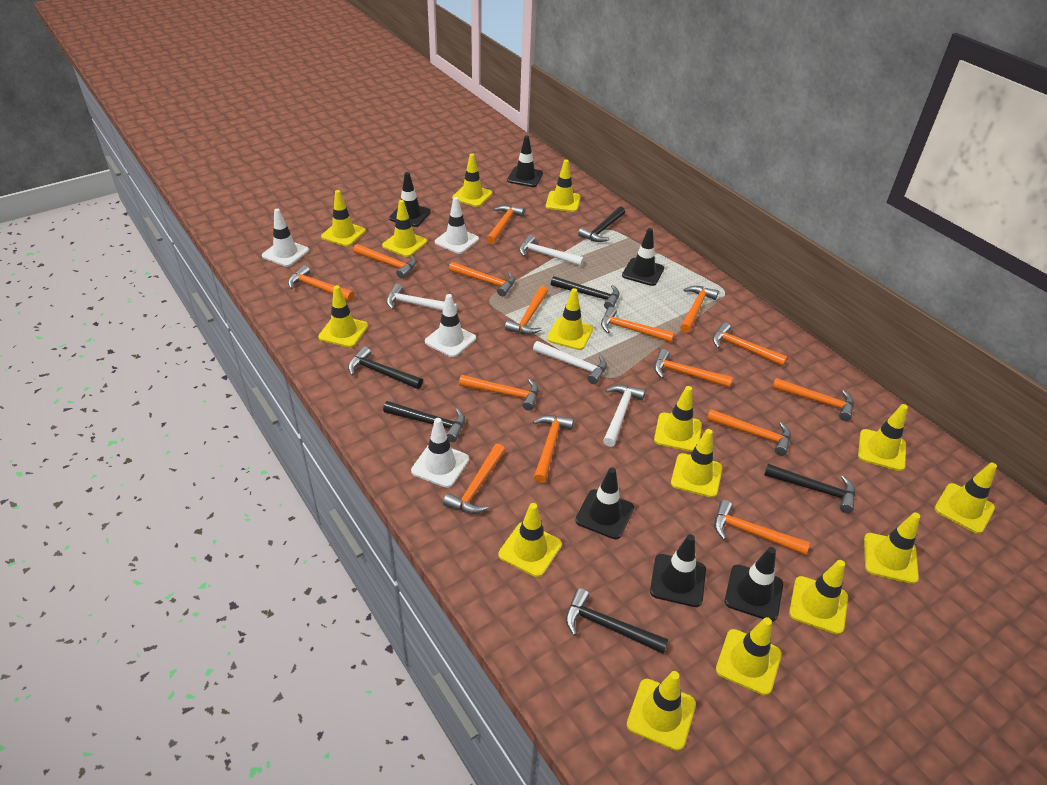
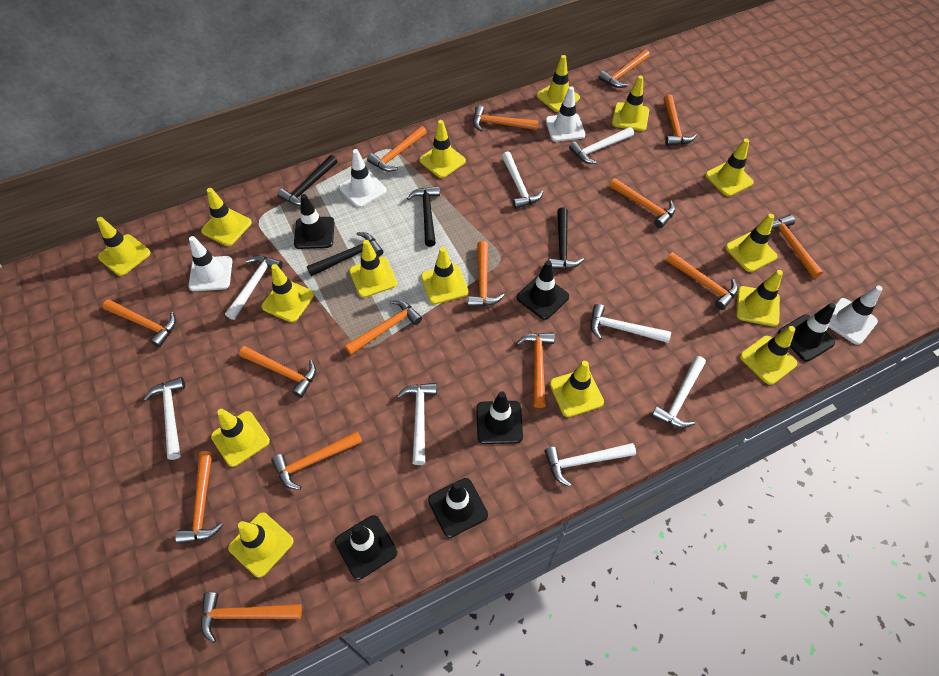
black hammer: 6 -> 4
white hammer: 4 -> 8

